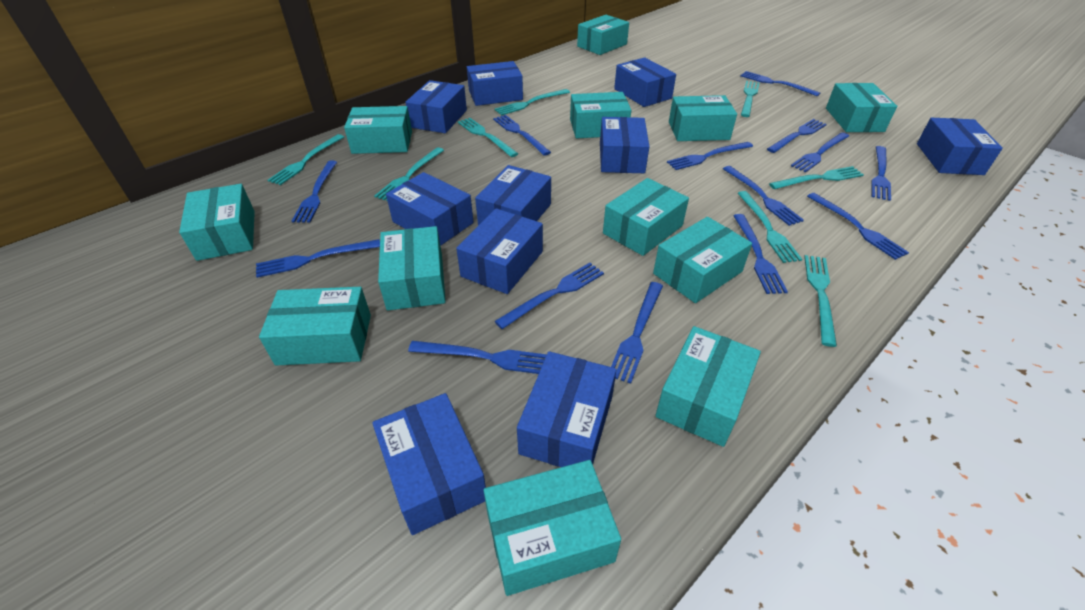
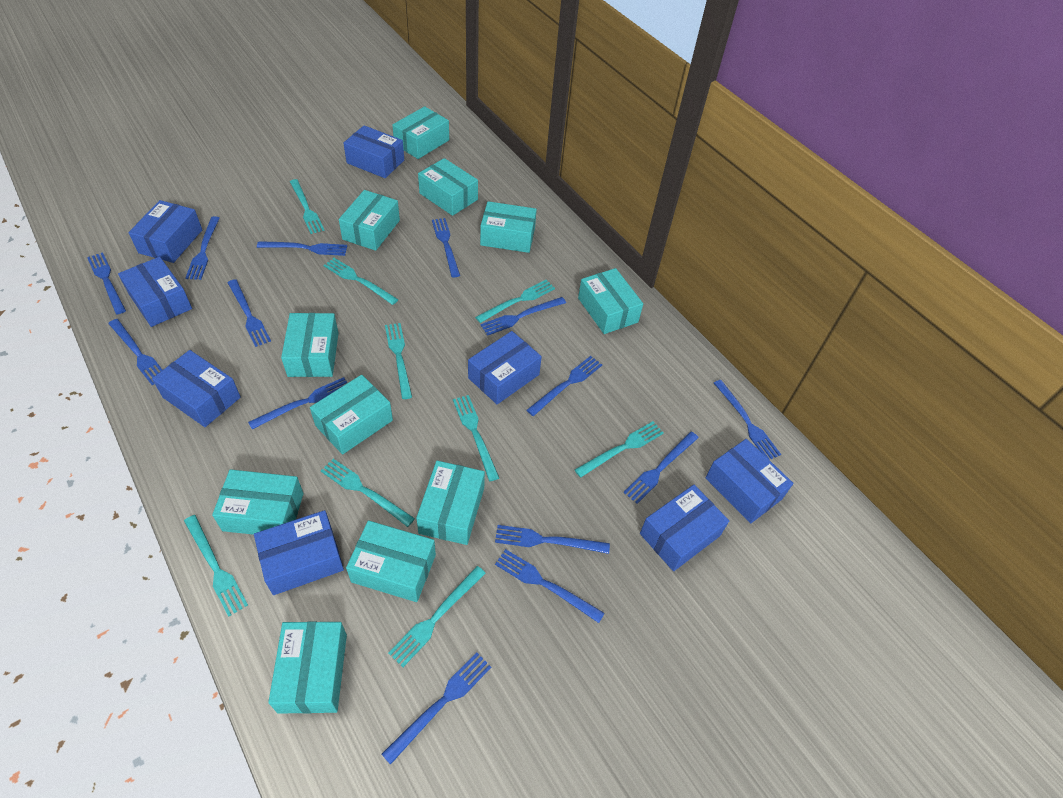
blue box: 10 -> 8
turquoise box: 12 -> 11
turquoise fork: 8 -> 9

